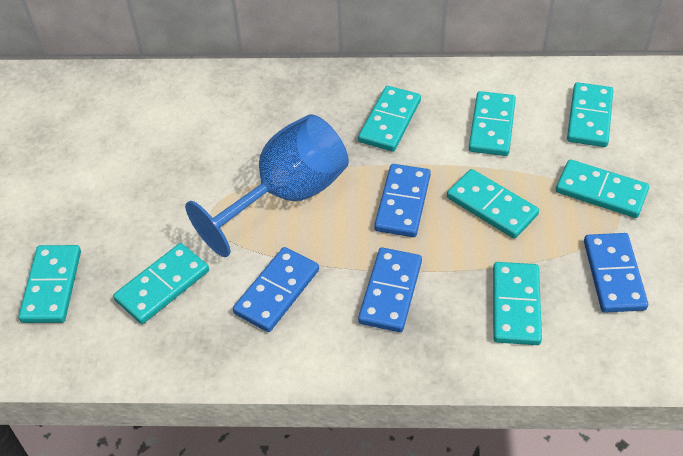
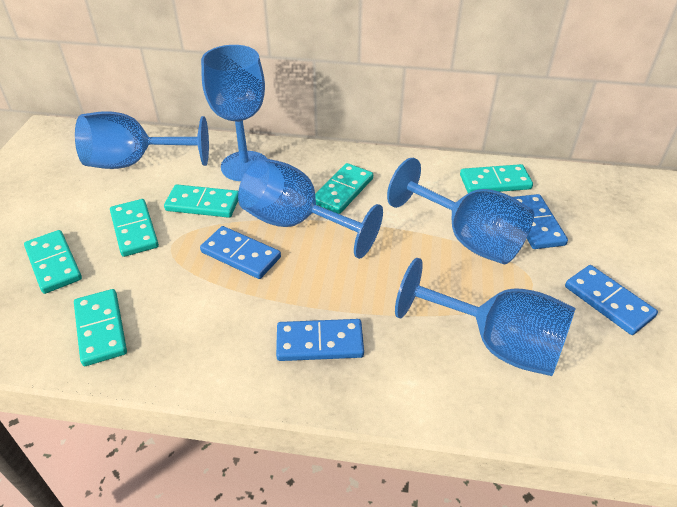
blue goblet: 1 -> 5
turquoise domino: 8 -> 6

